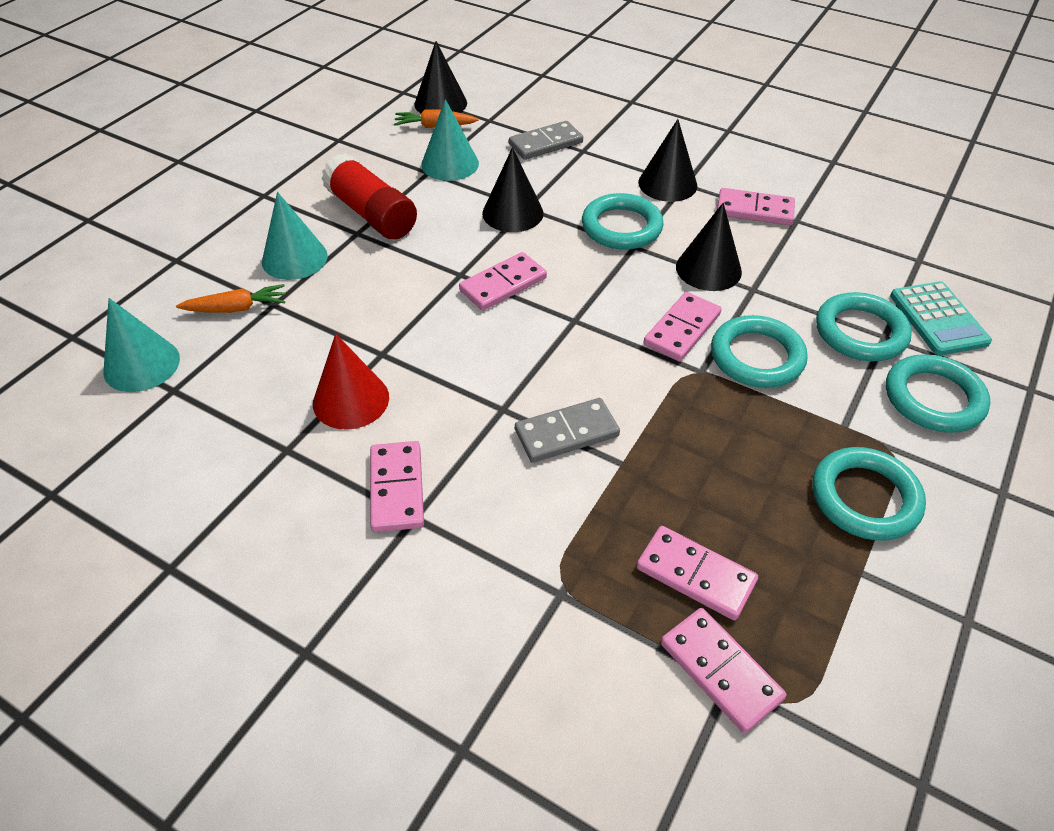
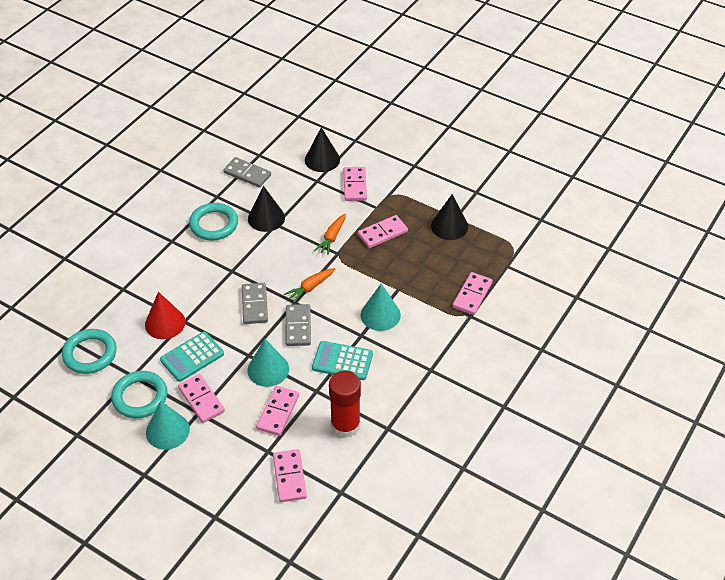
black cone: 4 -> 3
grey domino: 2 -> 3
turquoise calculator: 1 -> 2
turquoise ring: 5 -> 3

